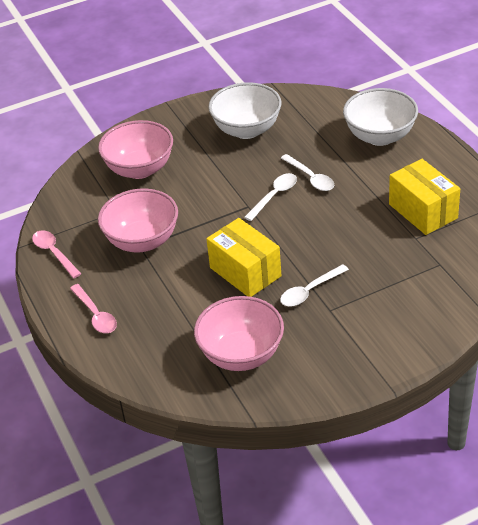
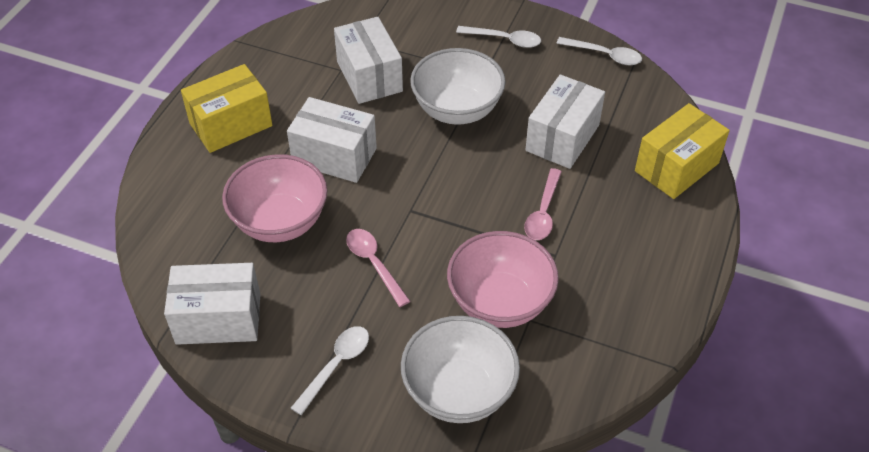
pink bowl: 3 -> 2
white box: 0 -> 4

